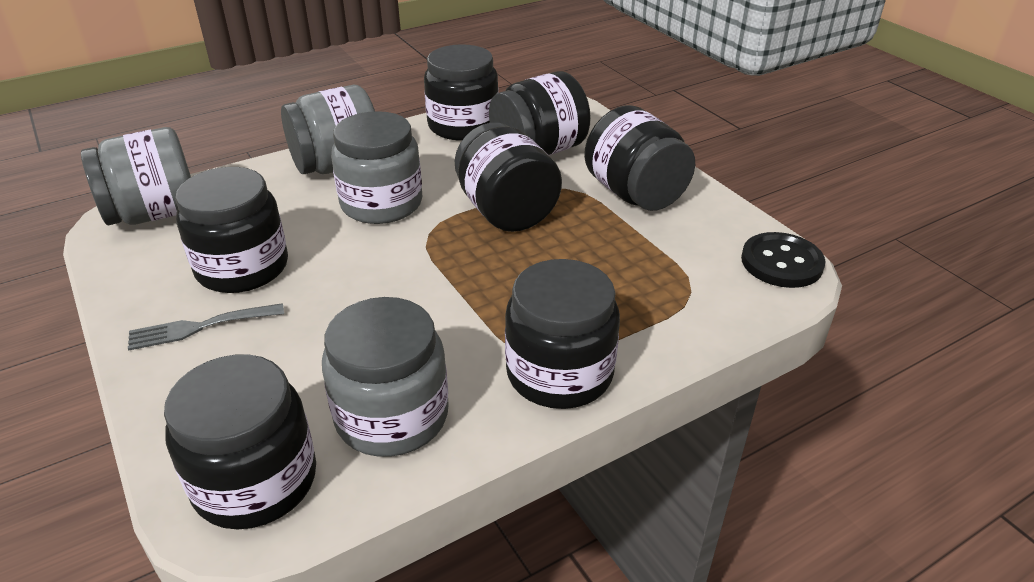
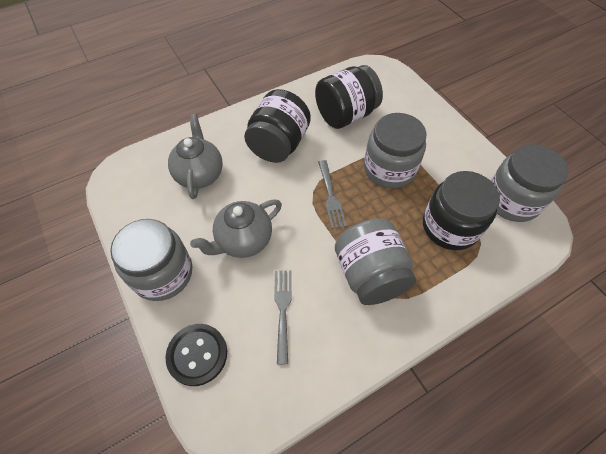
black jar: 7 -> 3
grey fork: 1 -> 2
grey teapot: 0 -> 2

